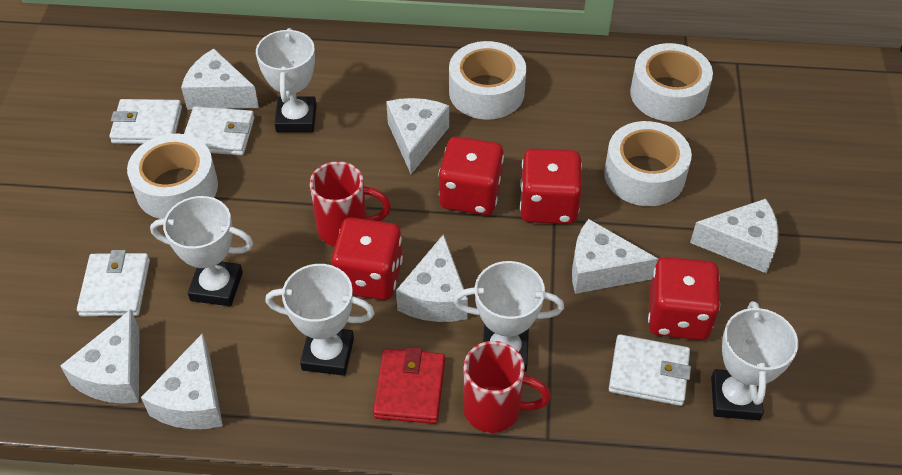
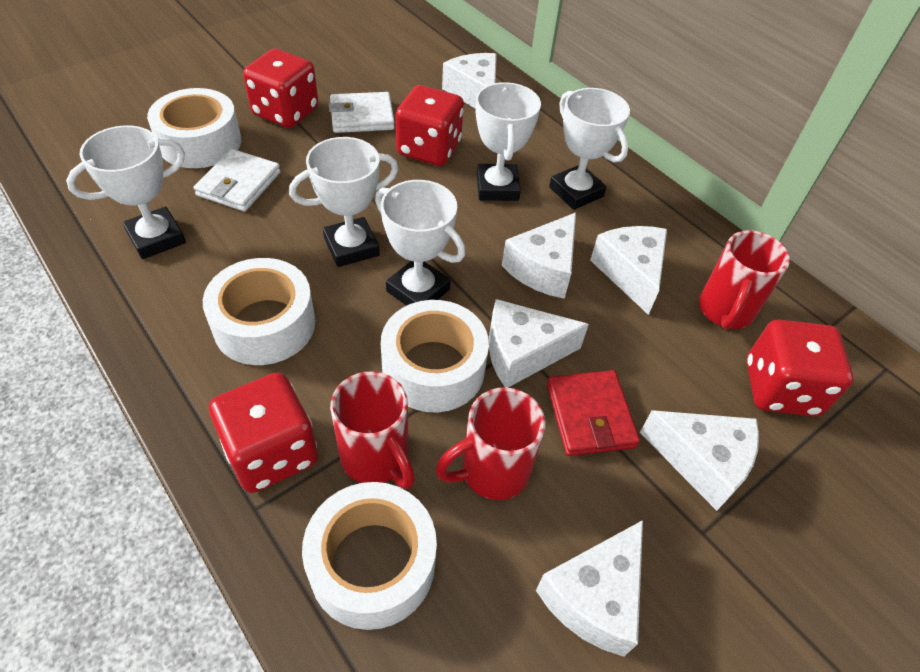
red mug: 2 -> 3
white cheese: 7 -> 6
white wallet: 4 -> 2

